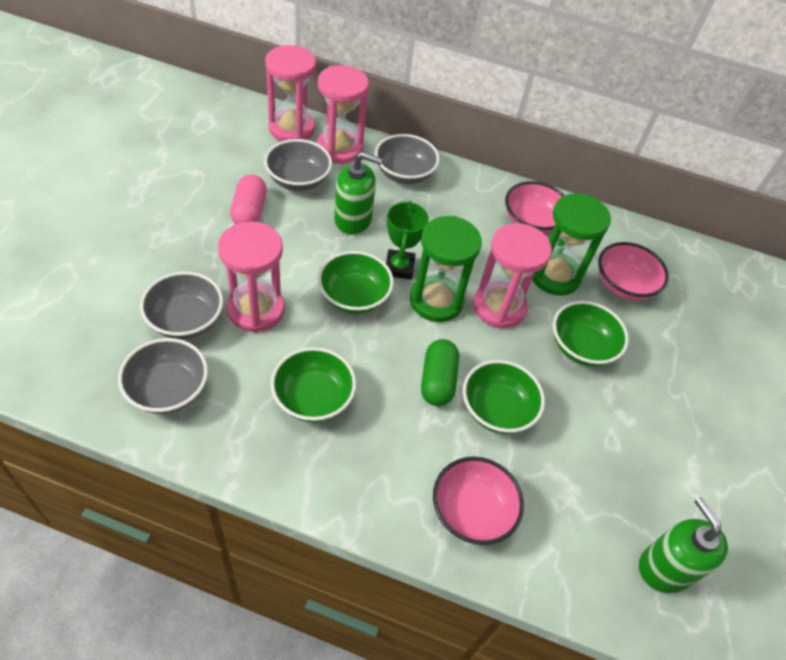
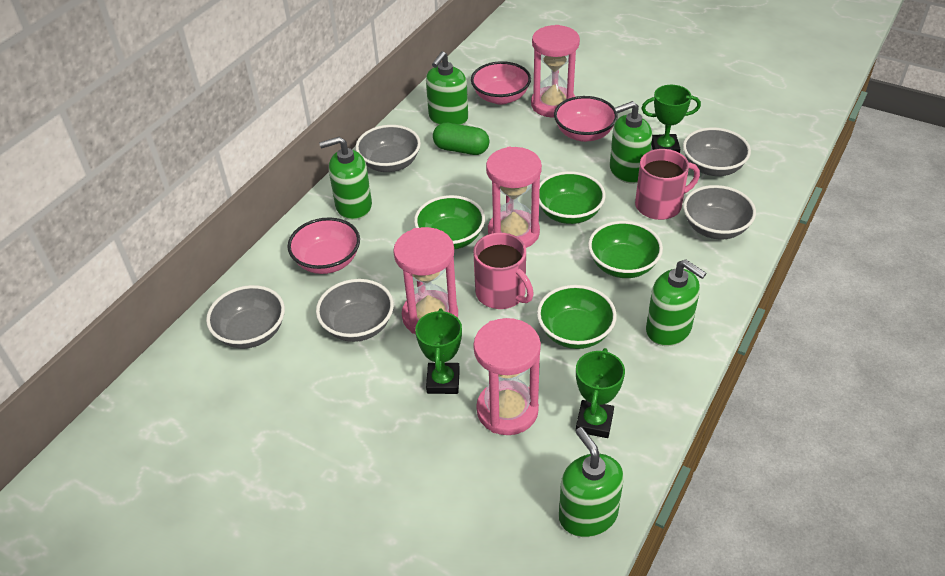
green hourglass: 2 -> 0
green soap dispenser: 2 -> 5
green trophy: 1 -> 3
grey bowl: 4 -> 5
pink capsule: 1 -> 0
pink mug: 0 -> 2

